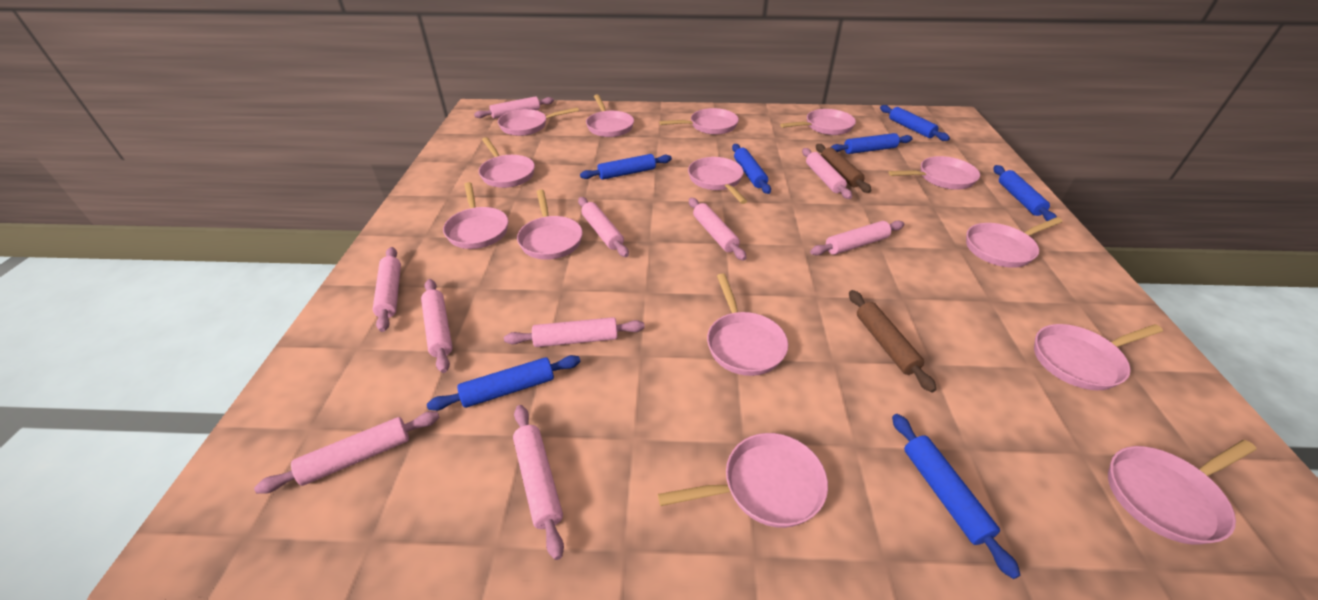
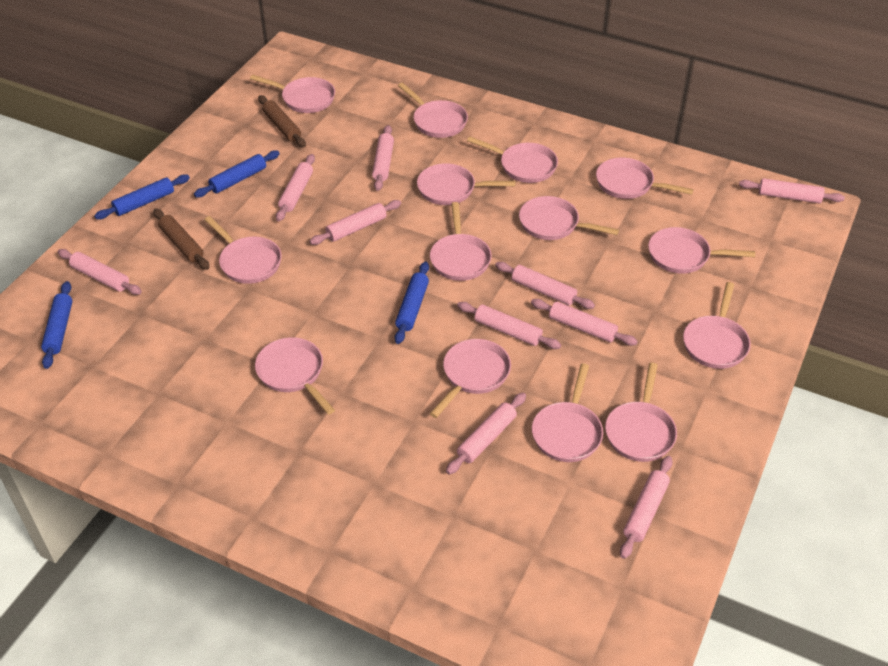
blue rolling pin: 7 -> 4

